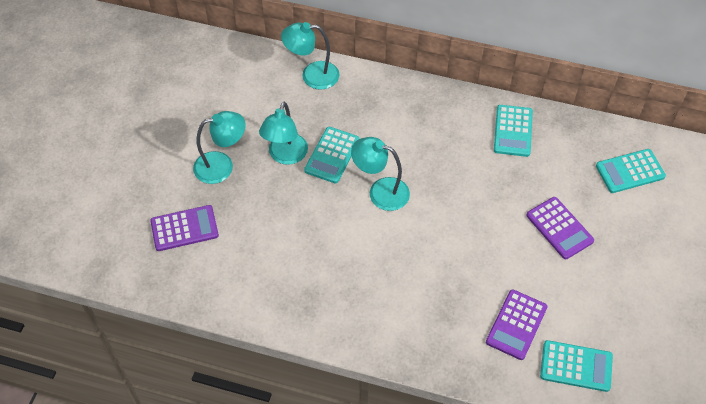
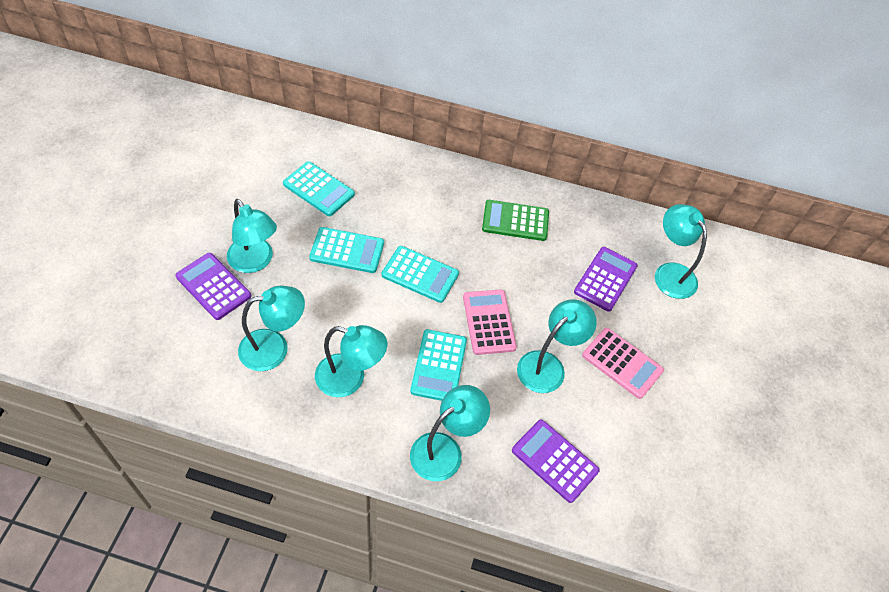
green calculator: 0 -> 1
pink calculator: 0 -> 2
turquoise lamp: 4 -> 6

